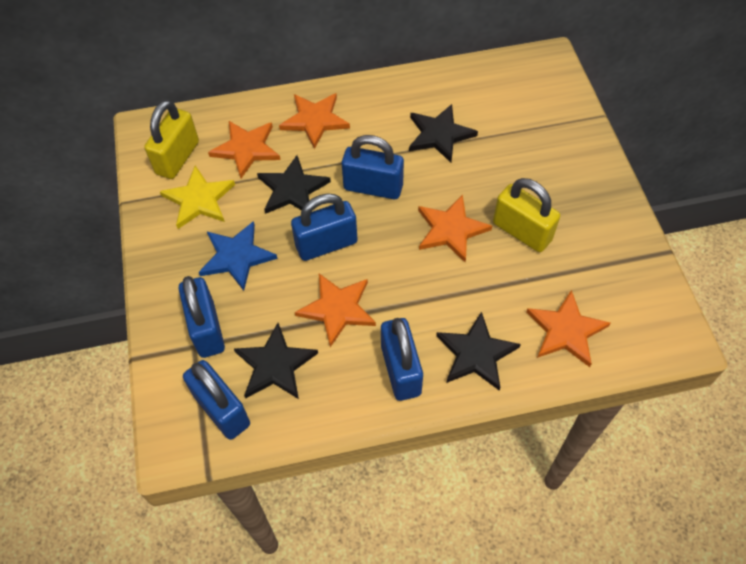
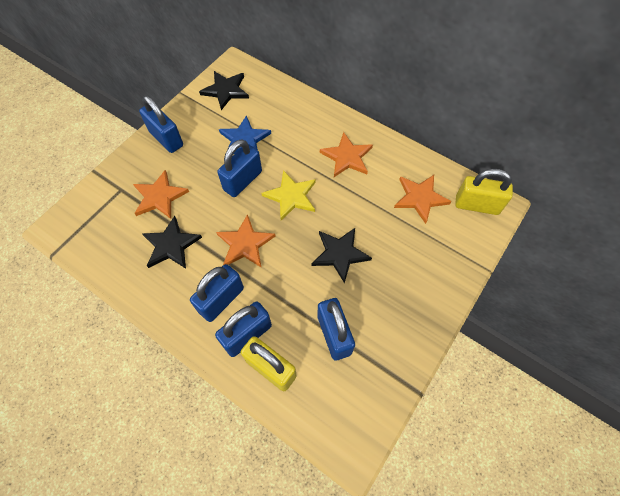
black star: 4 -> 3
orange star: 5 -> 4

